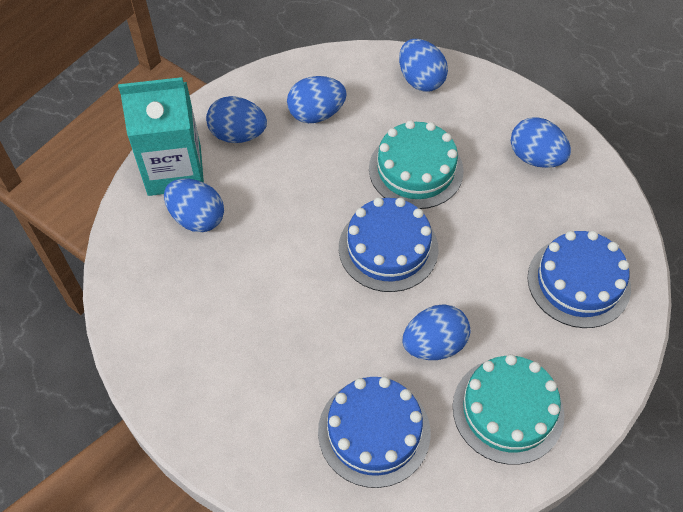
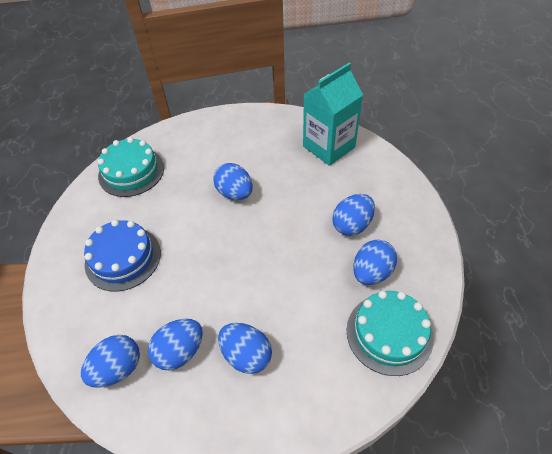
blue cake: 3 -> 1

